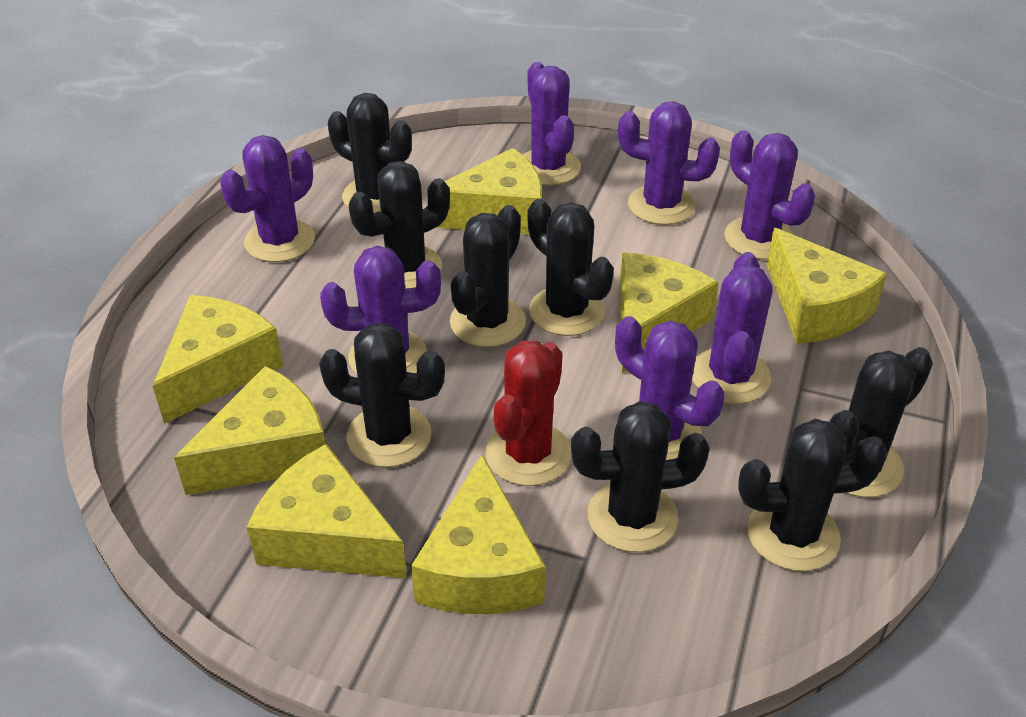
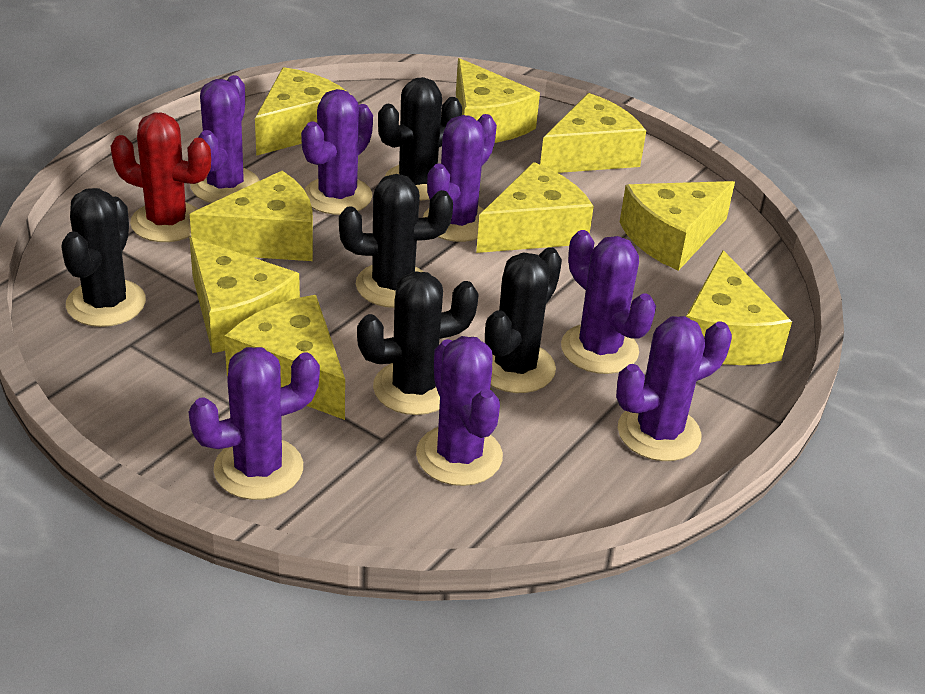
black cactus: 8 -> 5
yellow cheese: 7 -> 9

